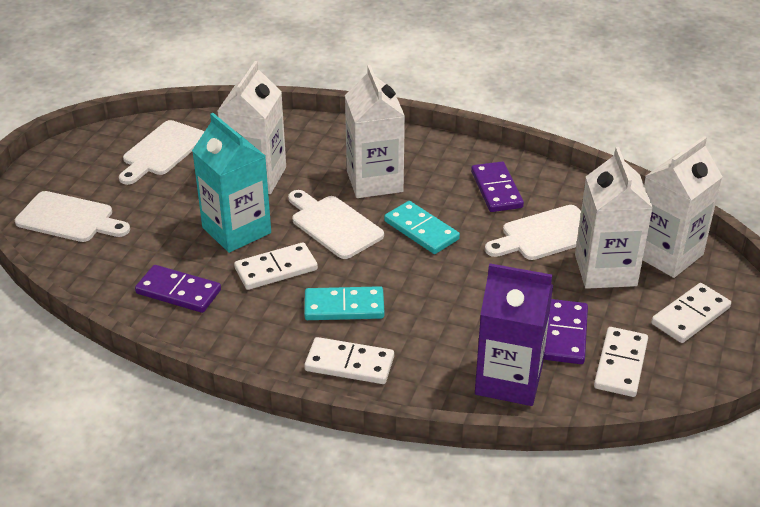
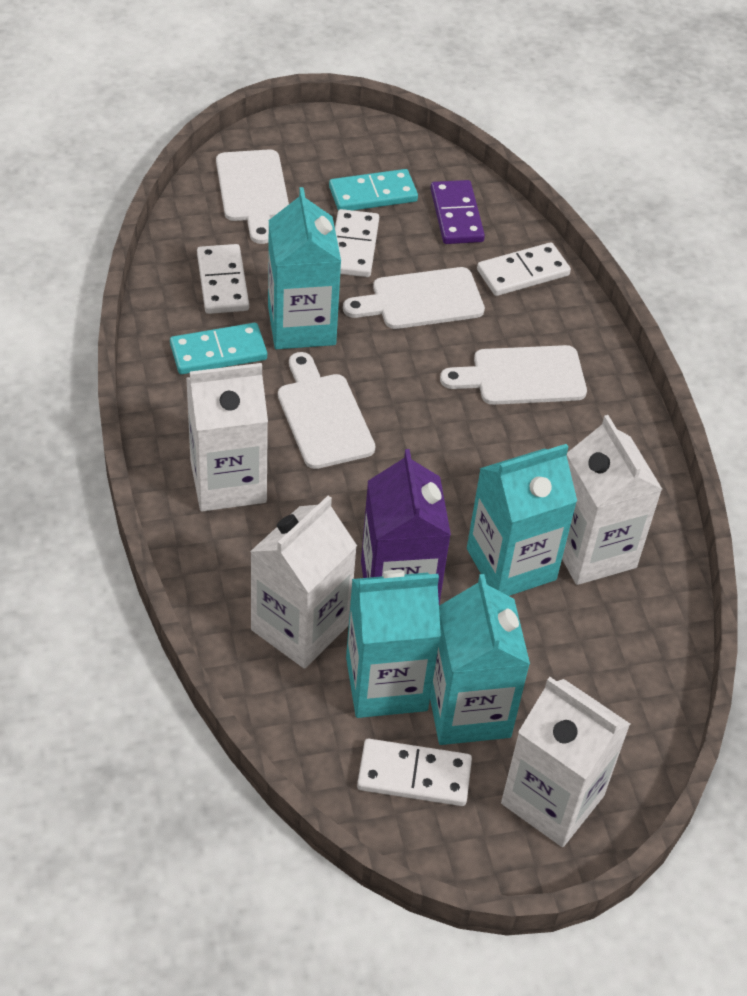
purple domino: 3 -> 1
turquoise carton: 1 -> 4

